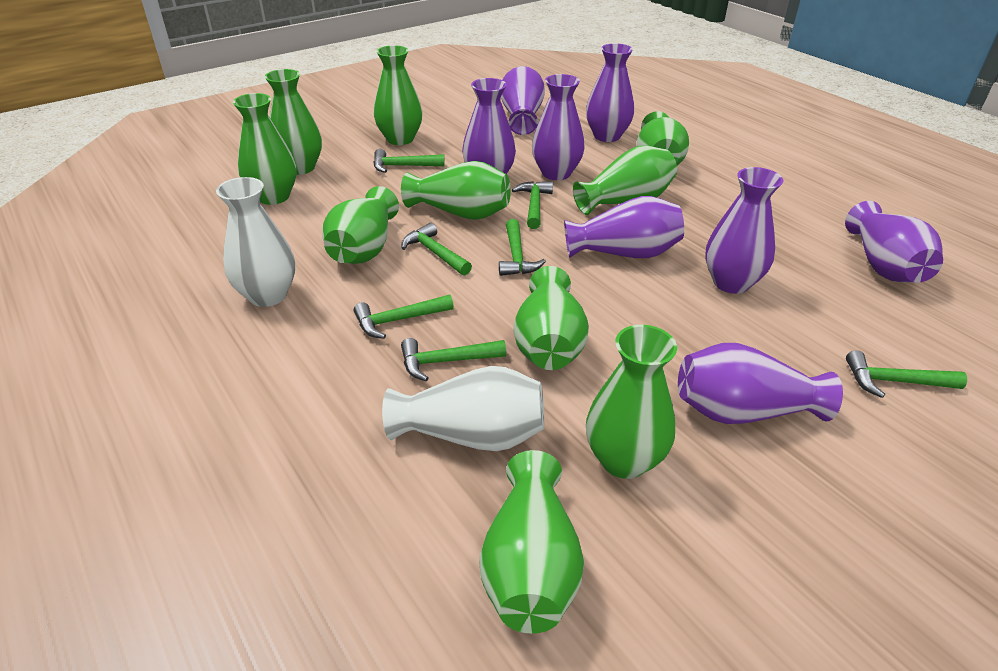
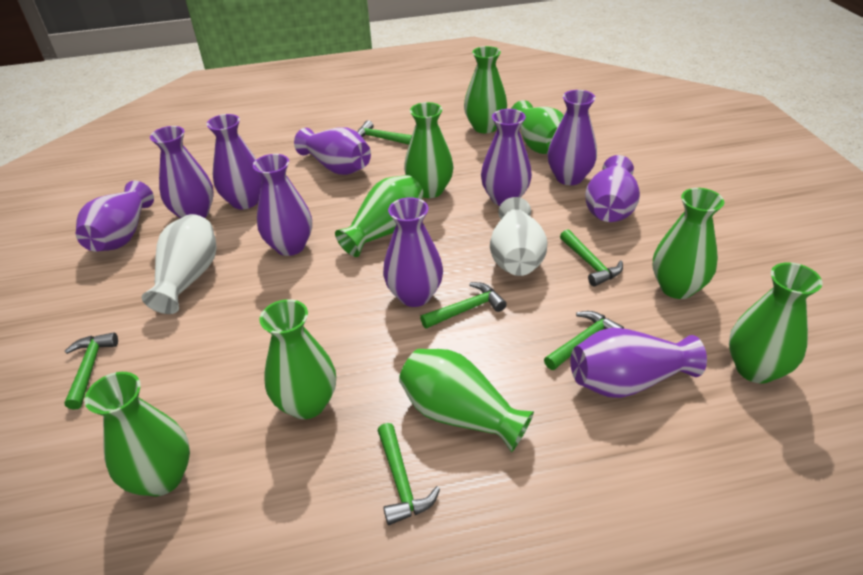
green hammer: 7 -> 6
green vase: 10 -> 9
purple vase: 8 -> 10

